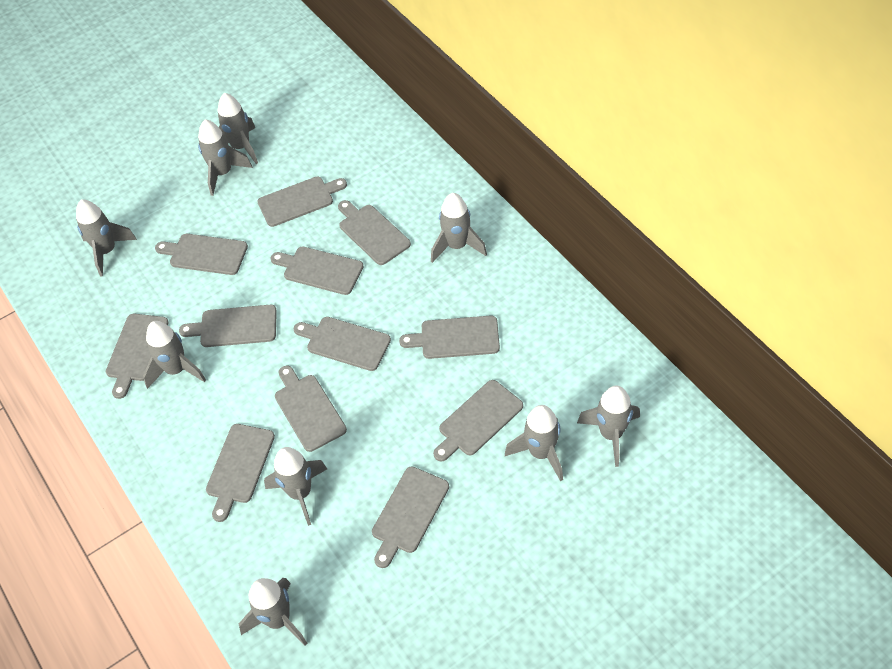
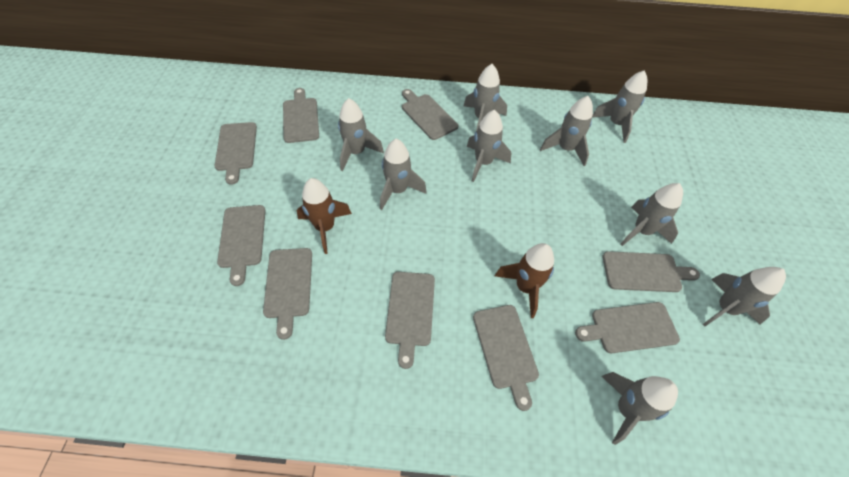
brown rocket: 0 -> 2
grey cutting board: 12 -> 9

